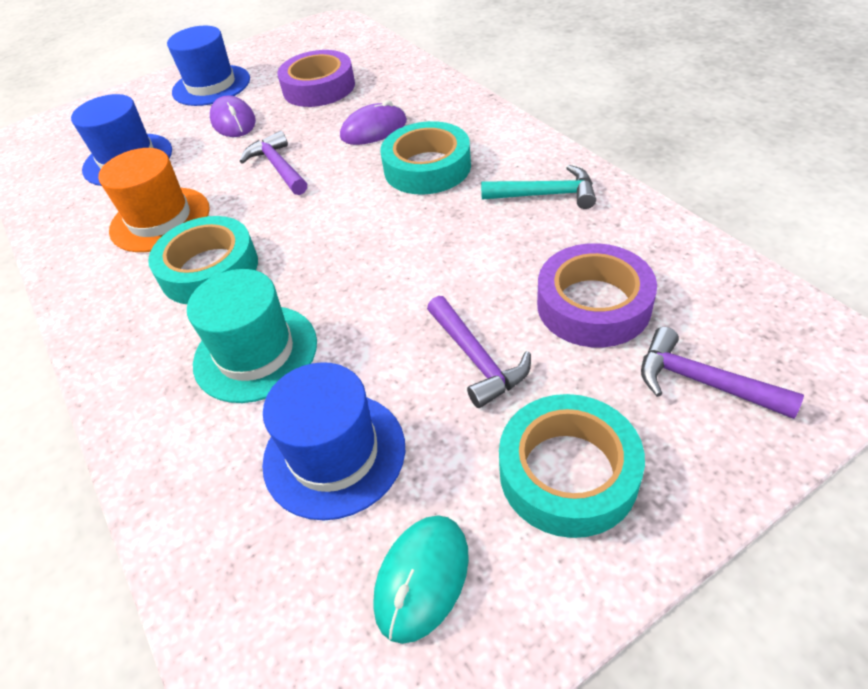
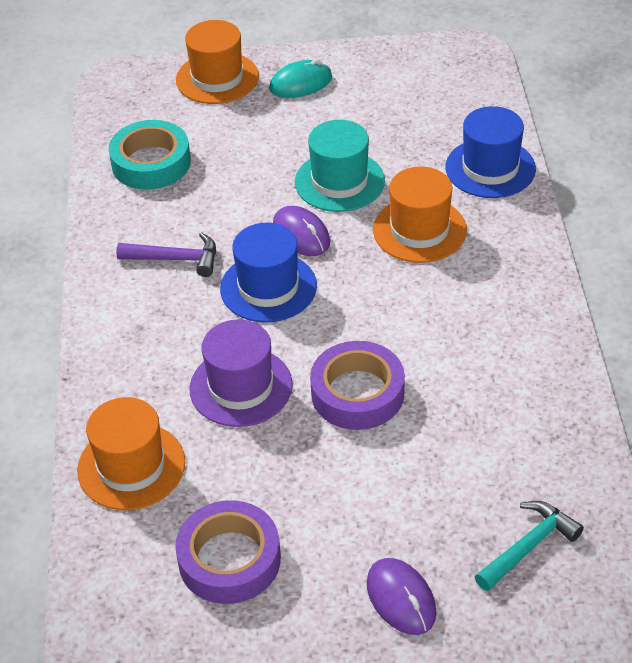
blue hat: 3 -> 2
orange hat: 1 -> 3
purple hammer: 3 -> 1
purple hat: 0 -> 1
turquoise tape: 3 -> 1

